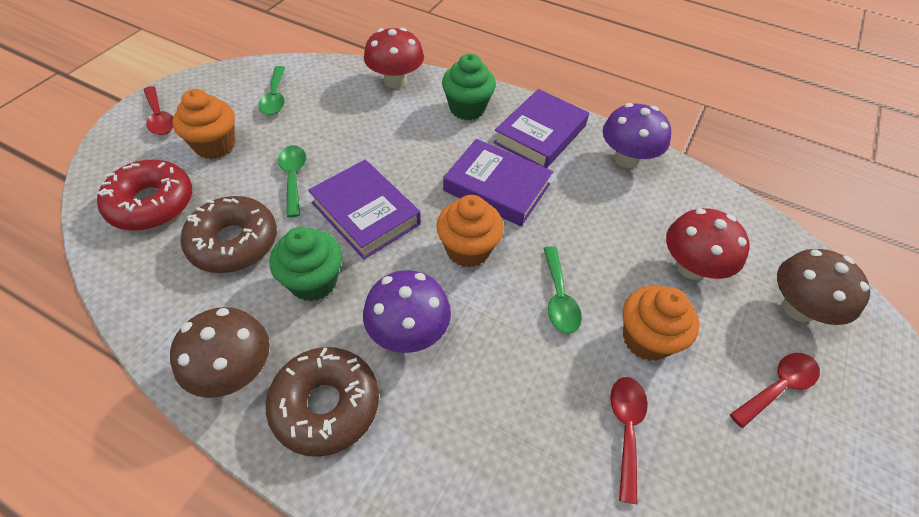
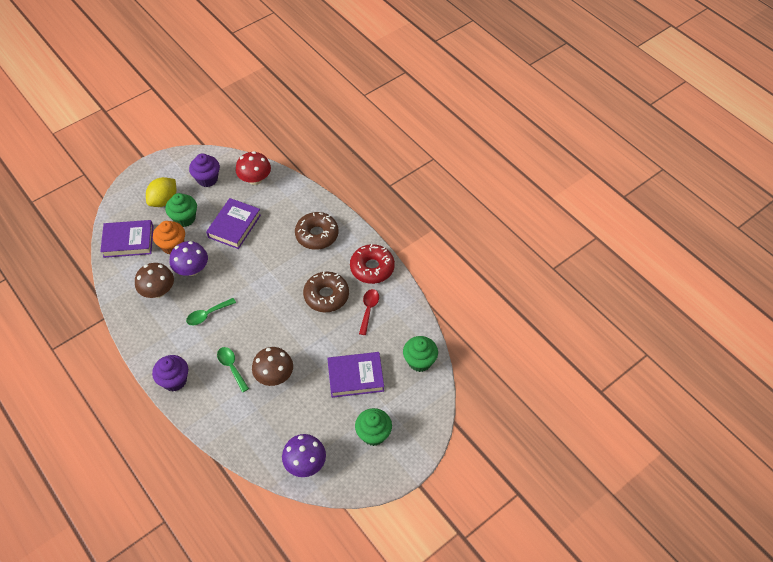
green cupcake: 2 -> 3
green spoon: 3 -> 2
orange cupcake: 3 -> 1
purple cupcake: 0 -> 2
red mushroom: 2 -> 1
red spoon: 3 -> 1
yellow lemon: 0 -> 1

